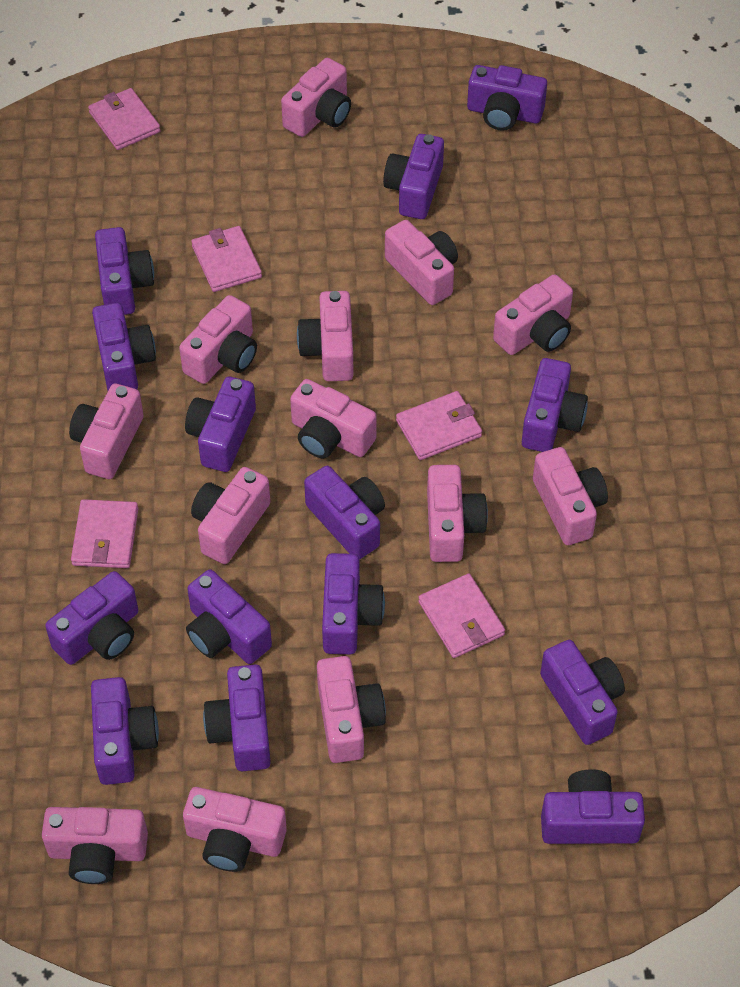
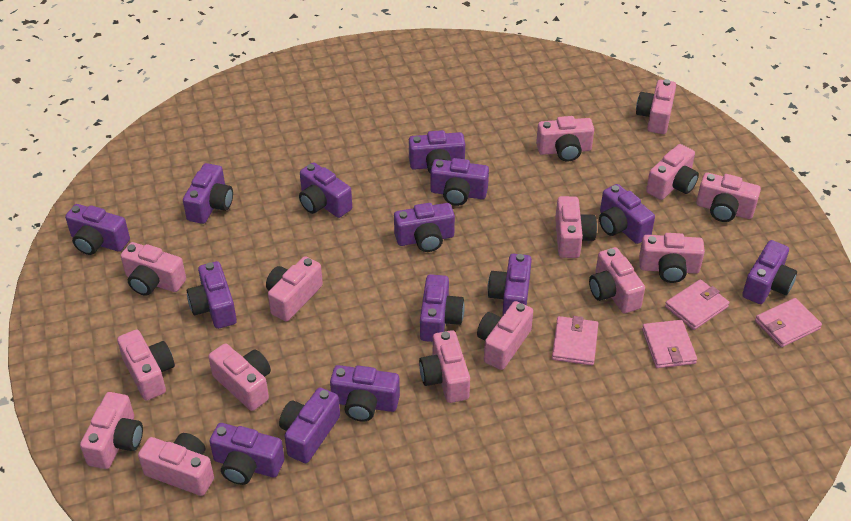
pink camera: 13 -> 15
pink wallet: 5 -> 4

